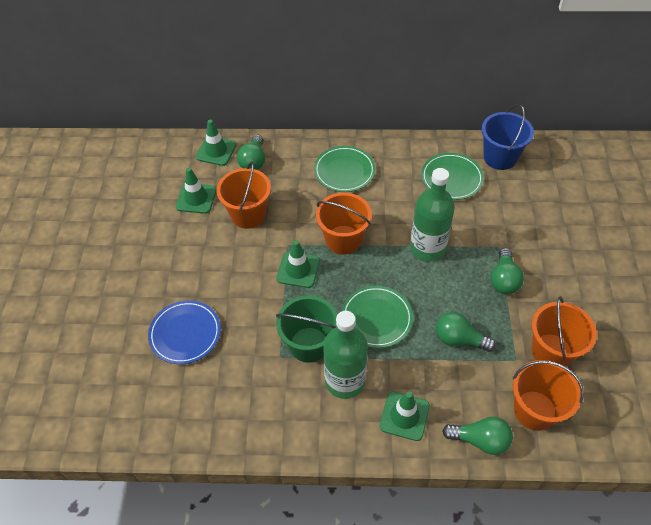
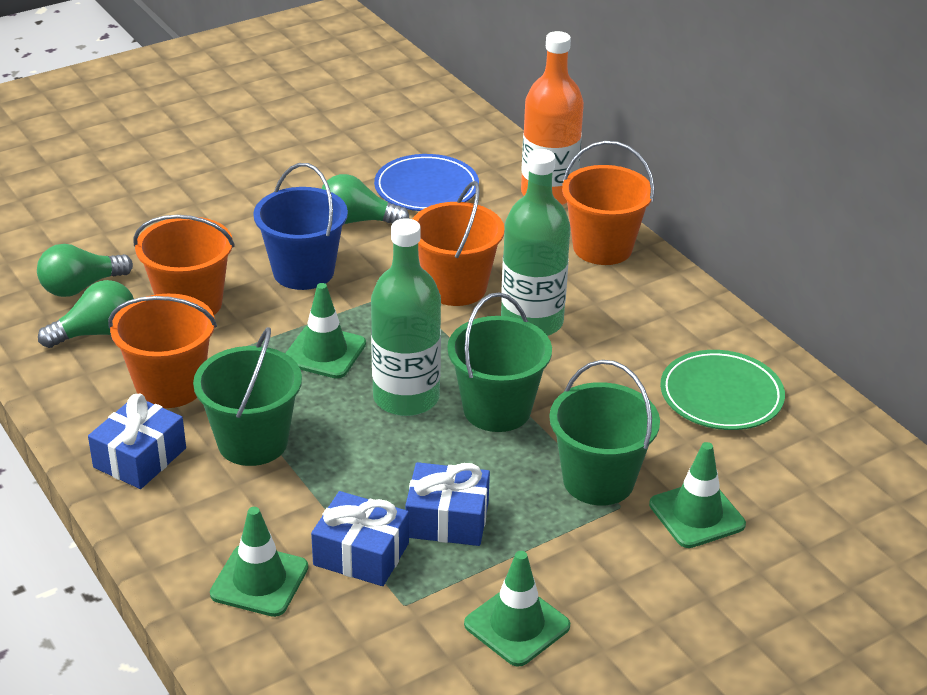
blue gift: 0 -> 3
green bucket: 1 -> 3
green light bulb: 4 -> 3
green plate: 3 -> 1
orange bottle: 0 -> 1

